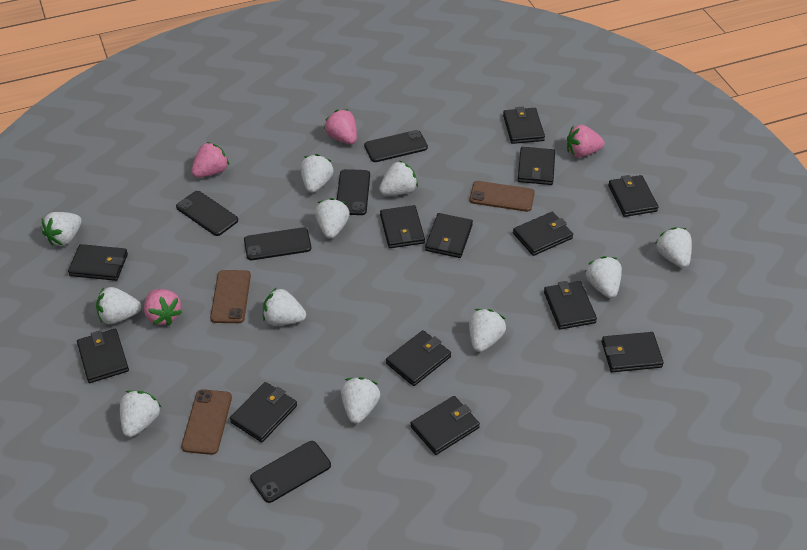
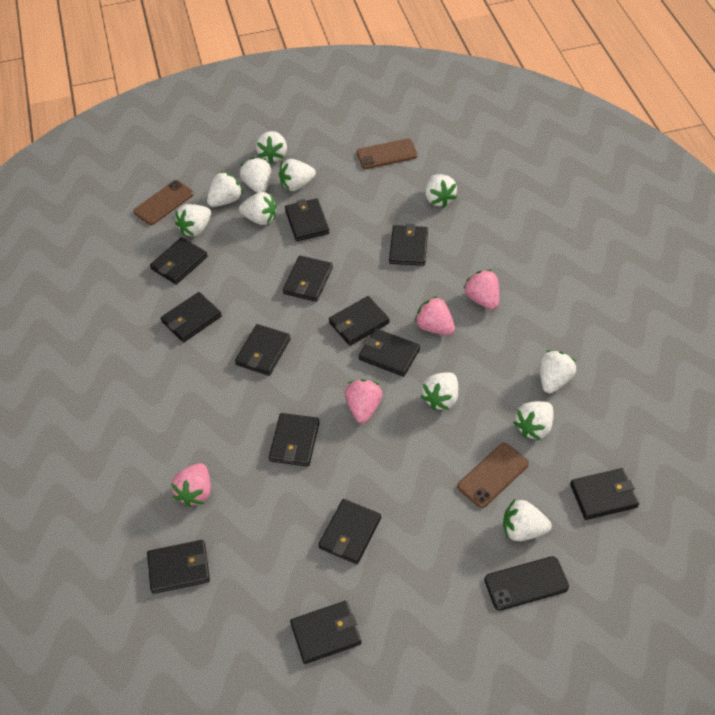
black phone: 5 -> 1

